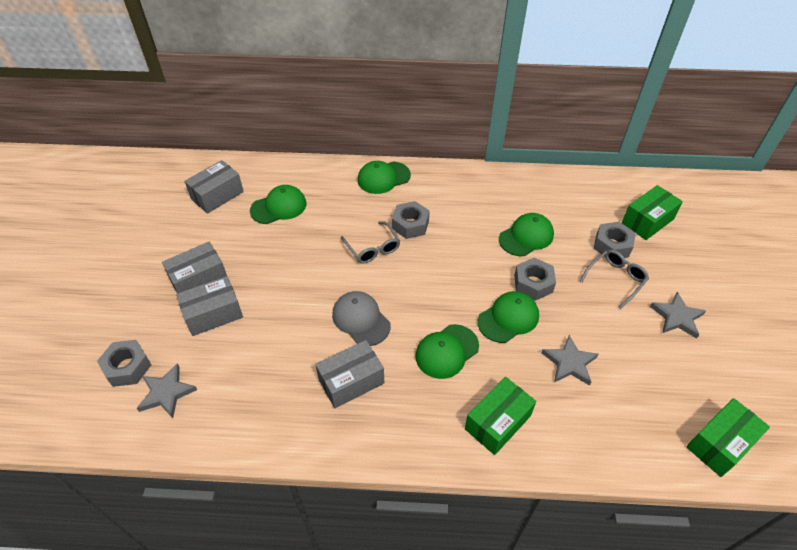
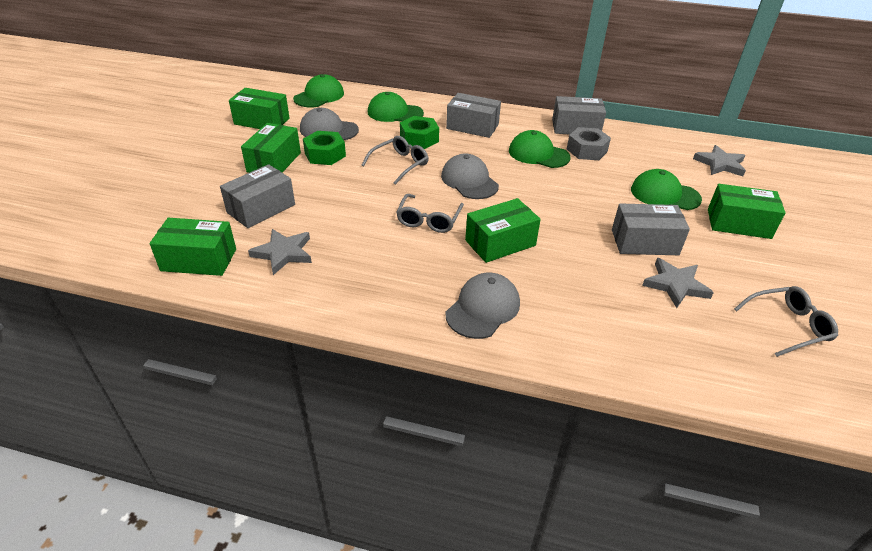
green box: 3 -> 5
green cap: 5 -> 4
green nut: 0 -> 2
grey cap: 1 -> 3
grey glasses: 2 -> 3
grey nut: 4 -> 1

